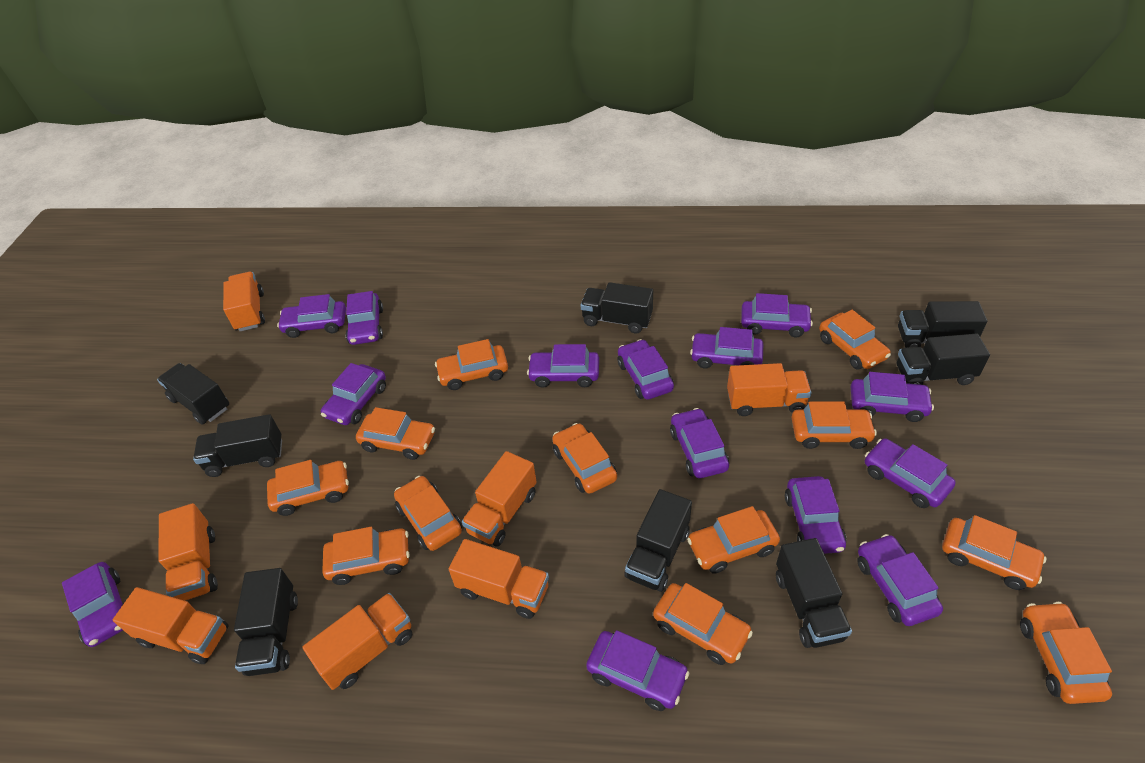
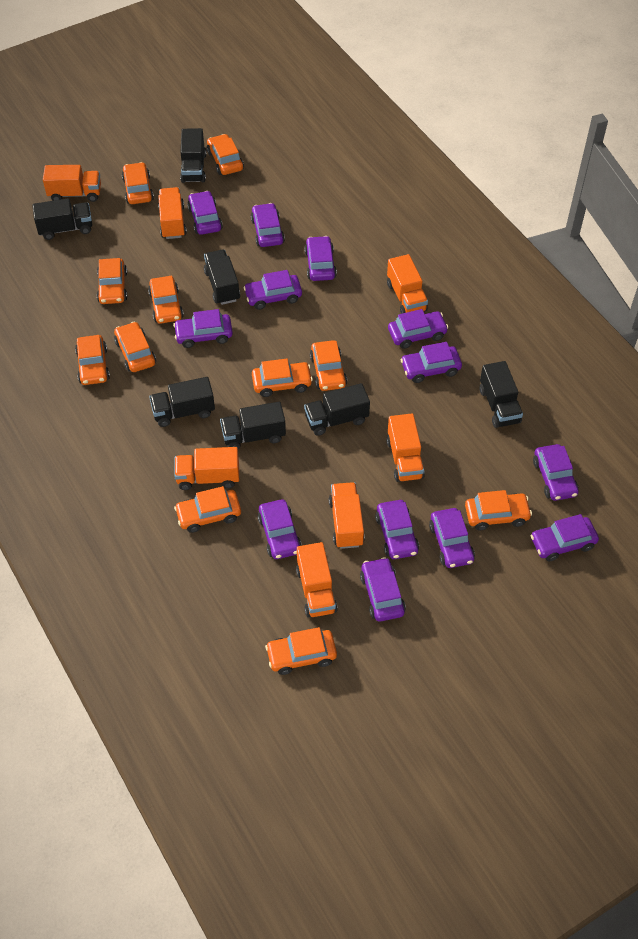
black truck: 8 -> 7
orange car: 12 -> 11
purple car: 14 -> 13

